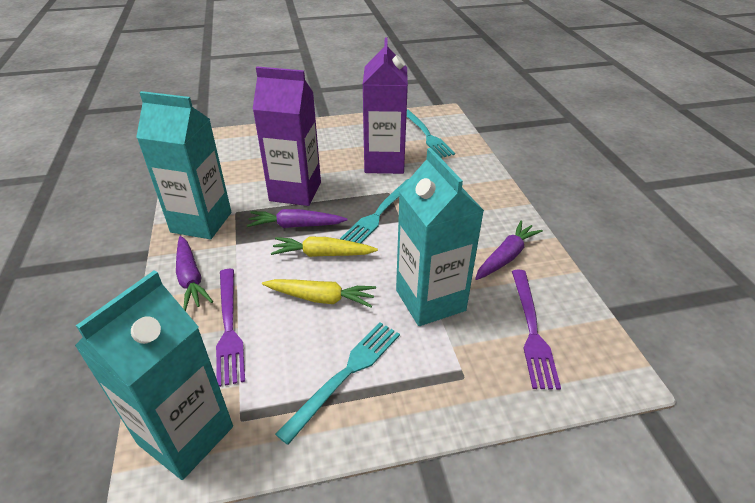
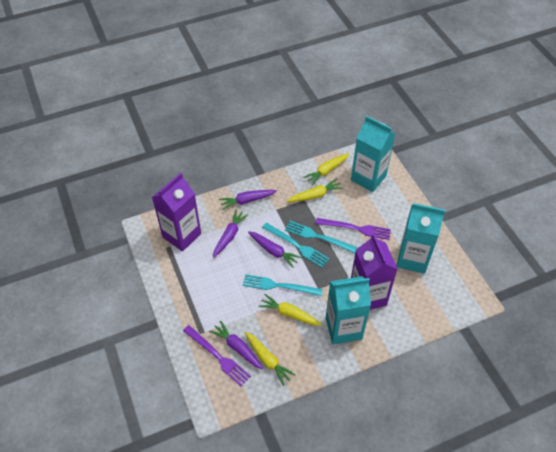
purple carrot: 3 -> 4
yellow carrot: 2 -> 4

